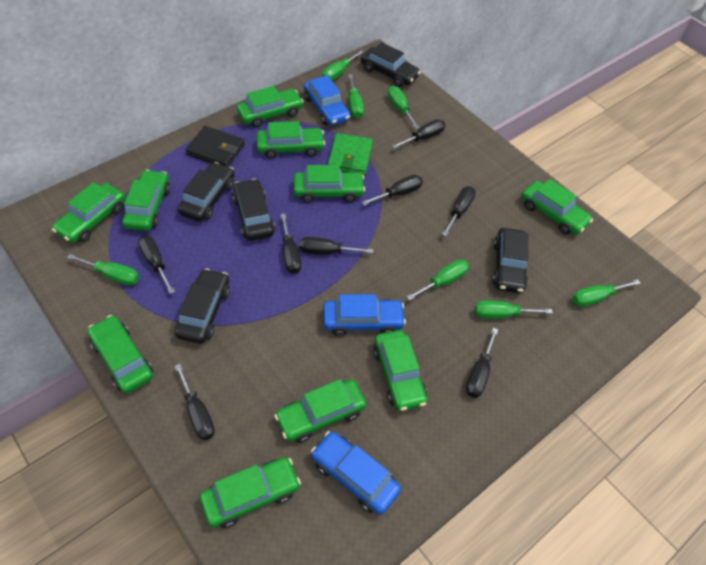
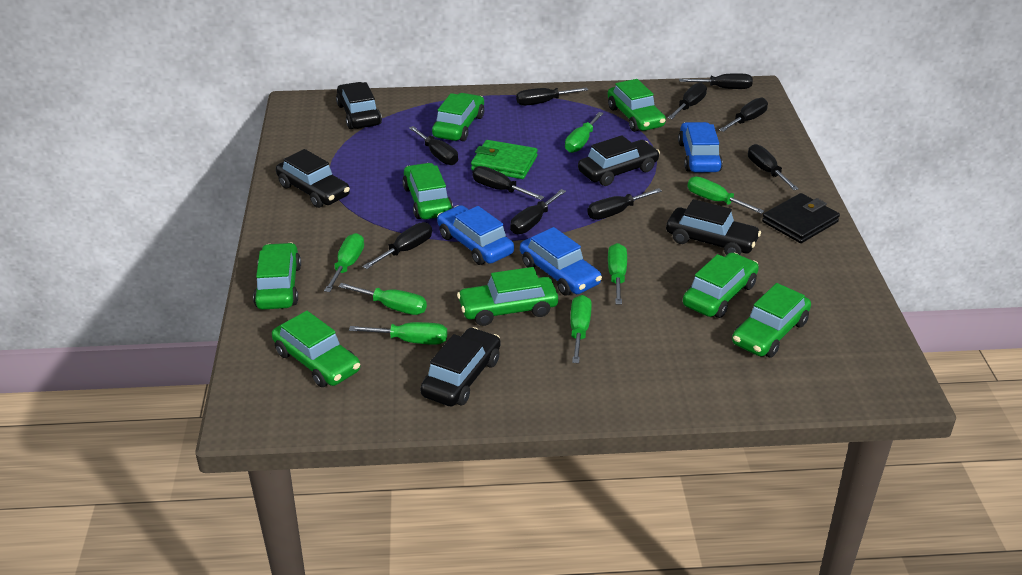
black screwdriver: 8 -> 10
green car: 10 -> 8

